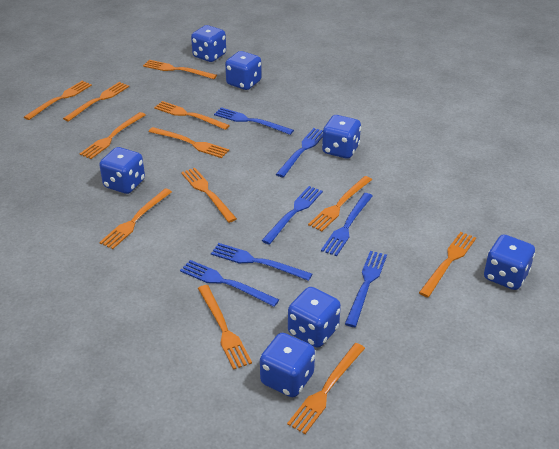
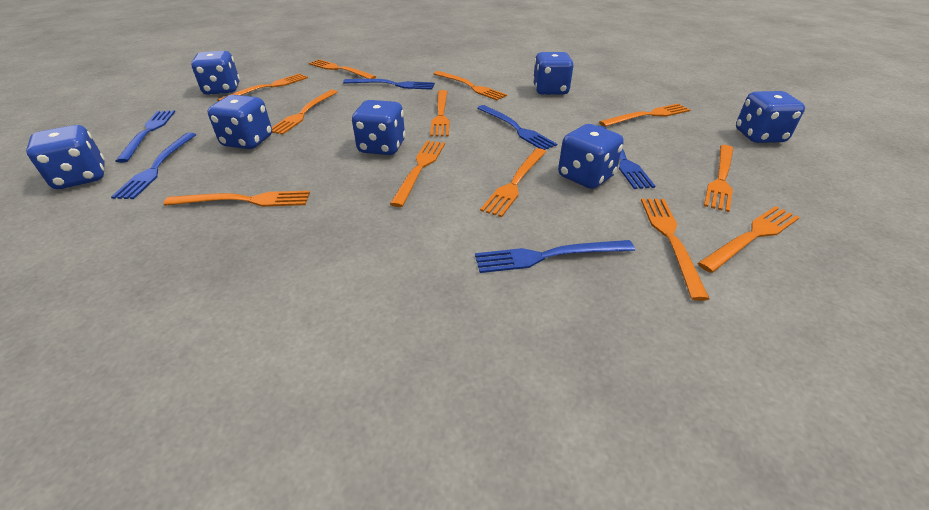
blue fork: 7 -> 6

